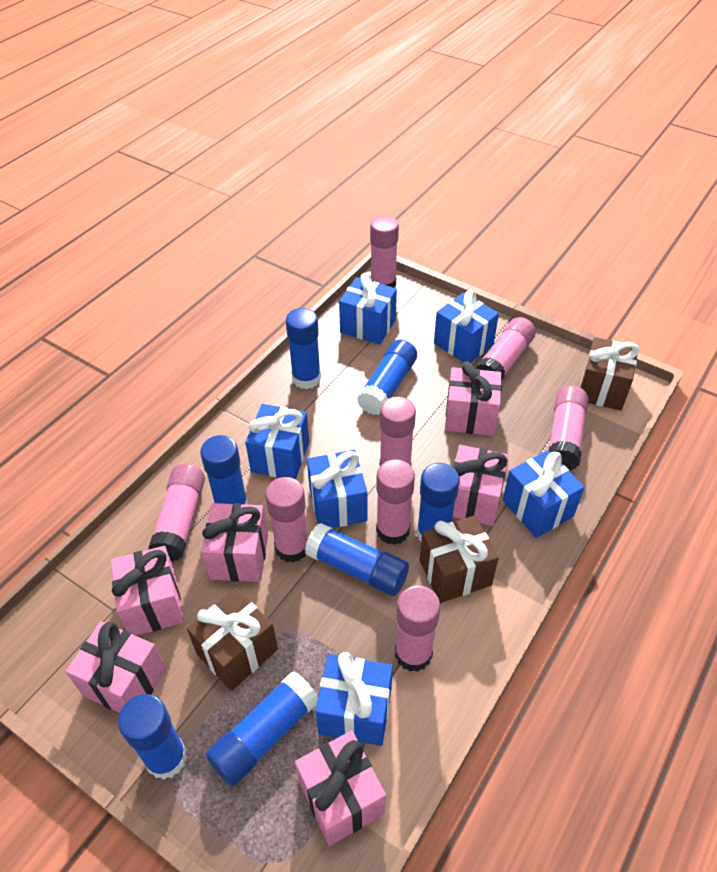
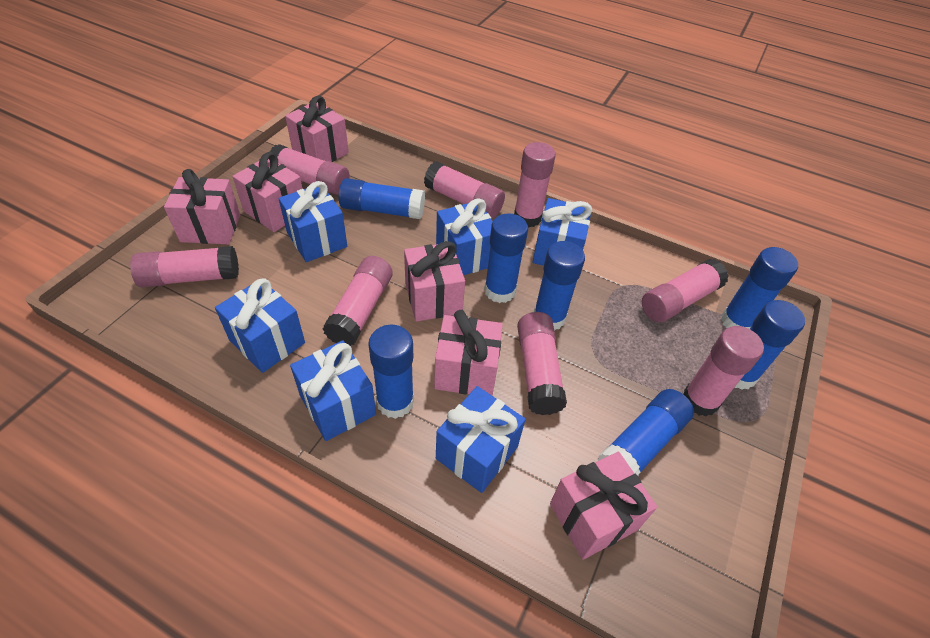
brown gift: 3 -> 0

